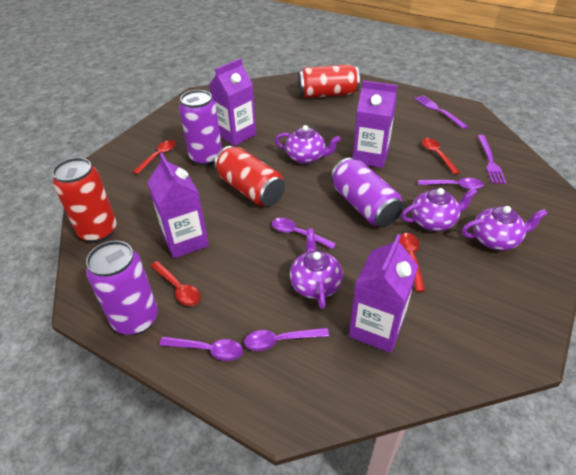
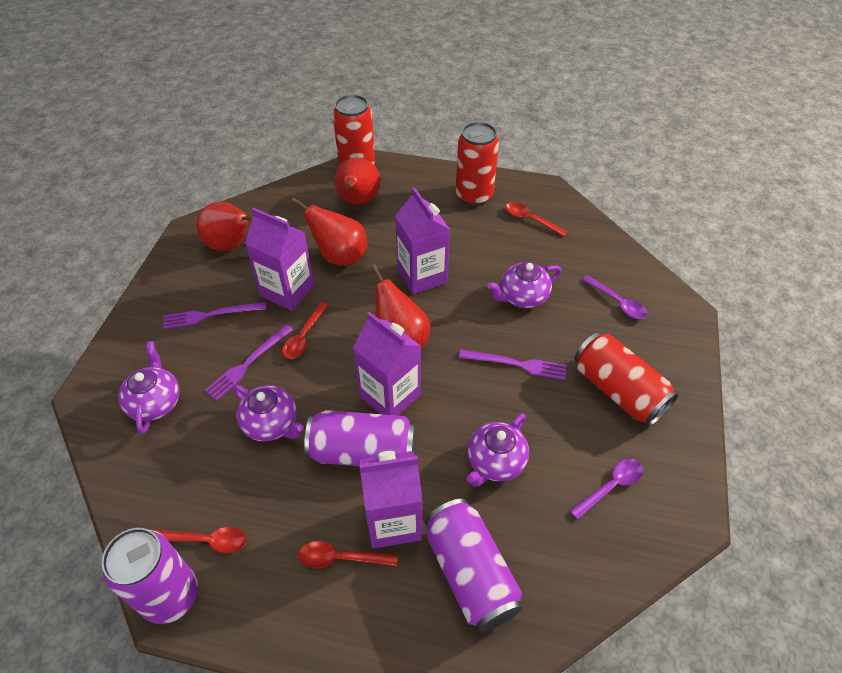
purple fork: 2 -> 3
purple spoon: 4 -> 2
red pear: 0 -> 4

